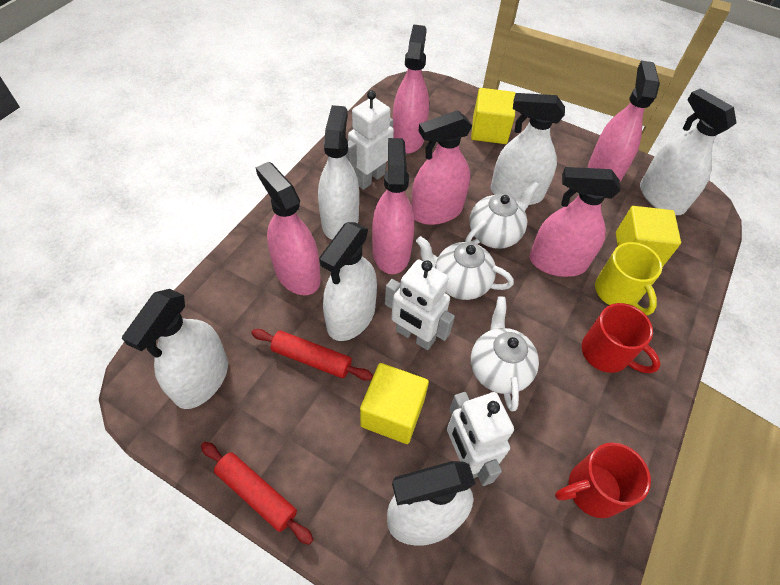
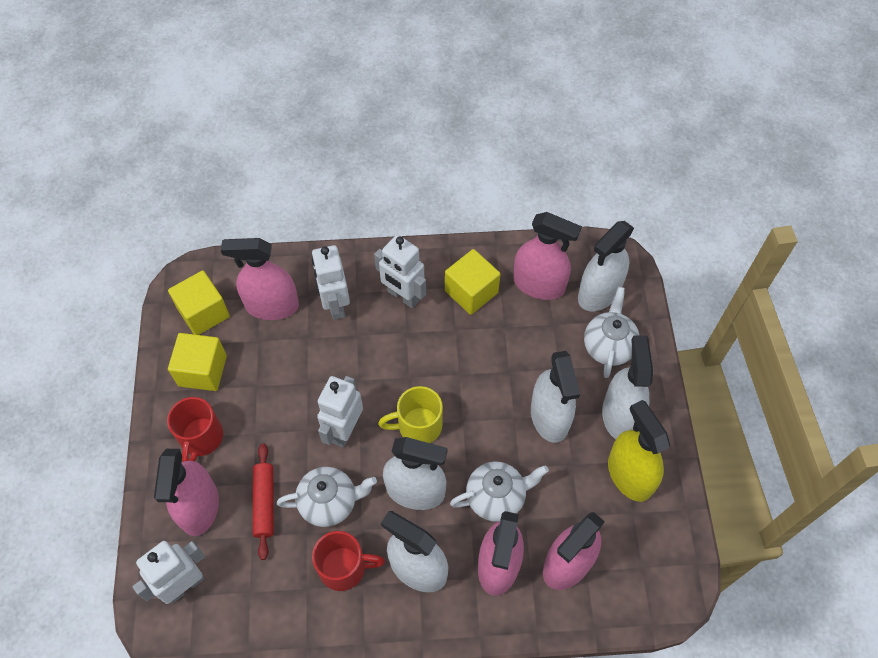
pink spray bottle: 6 -> 5
red rolling pin: 2 -> 1
white robot: 3 -> 4
white spray bottle: 6 -> 5
yellow spray bottle: 0 -> 1

